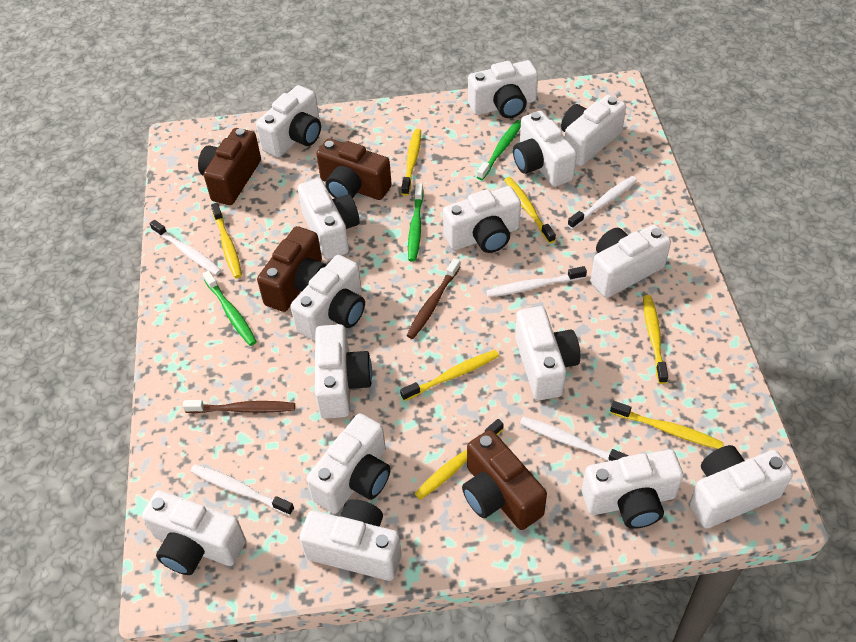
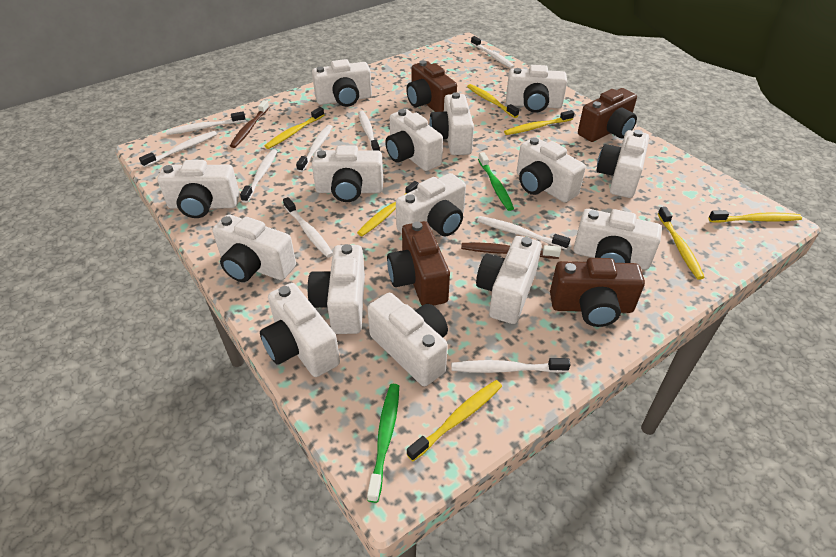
green toothbrush: 3 -> 2
white toothbrush: 5 -> 9

